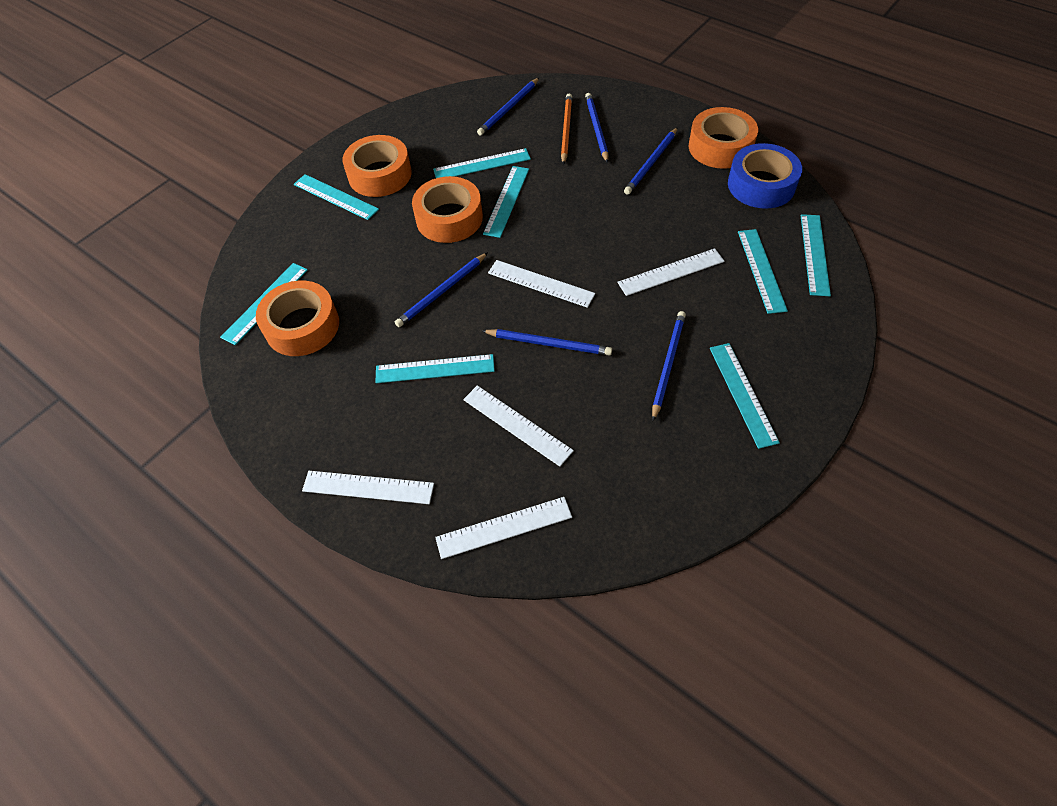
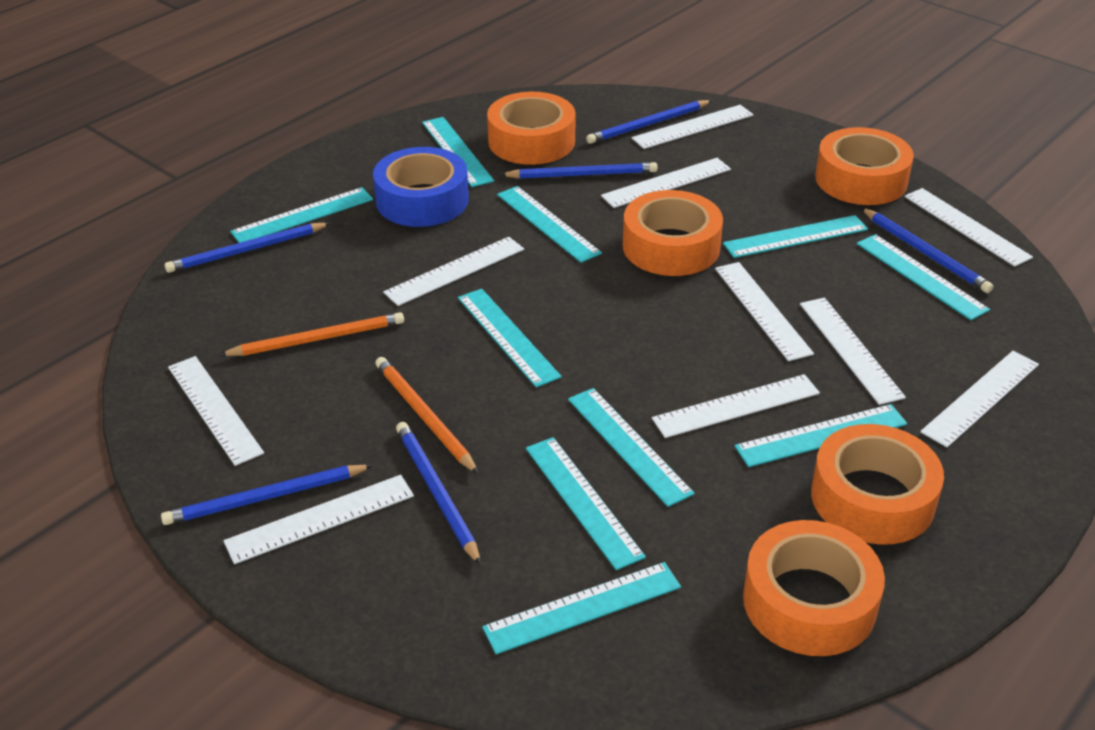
orange pencil: 1 -> 2
orange tape: 4 -> 5
turquoise ruler: 8 -> 10
white ruler: 5 -> 10

